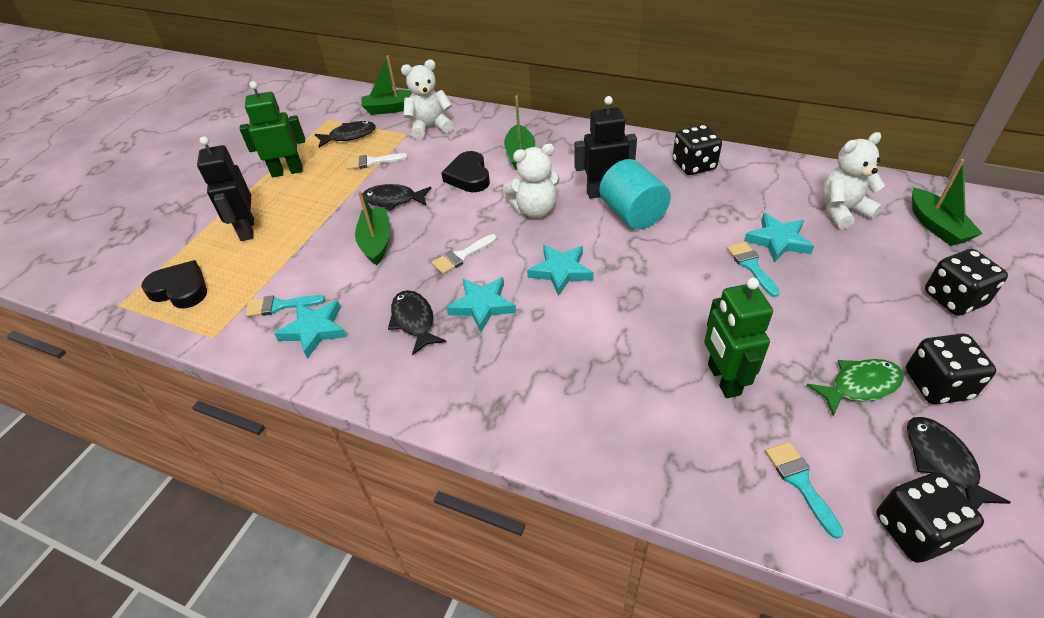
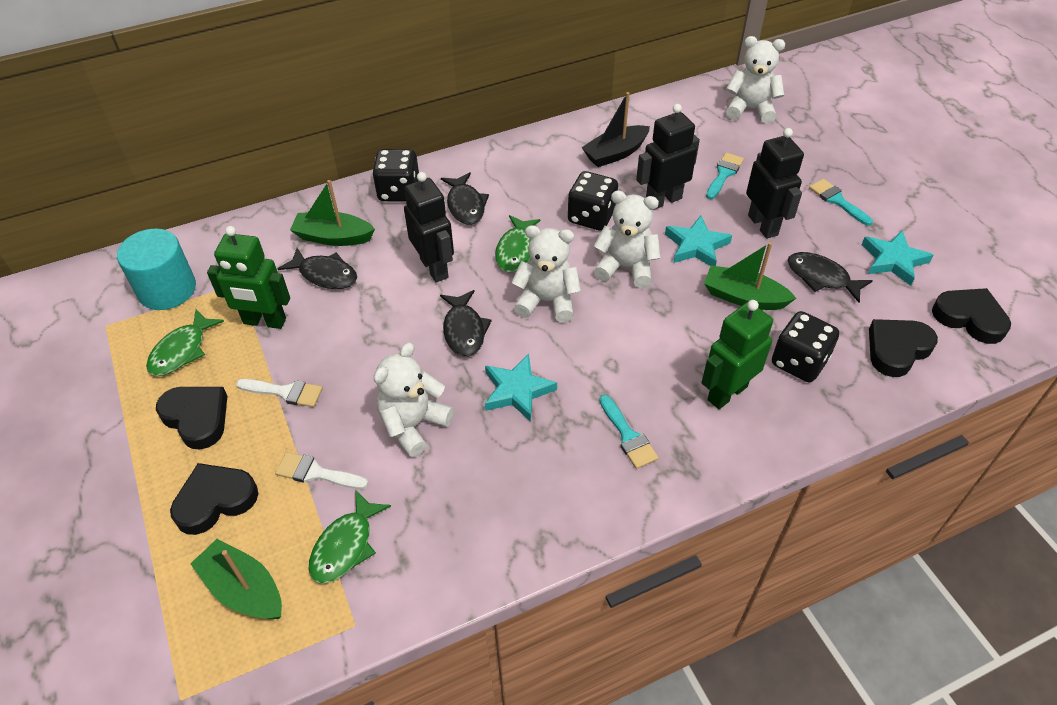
black boat: 0 -> 1
black dice: 4 -> 3
black heart: 2 -> 4
black robot: 2 -> 3
green boat: 4 -> 3
green fish: 1 -> 3
turquoise star: 4 -> 3
white teddy bear: 3 -> 4

